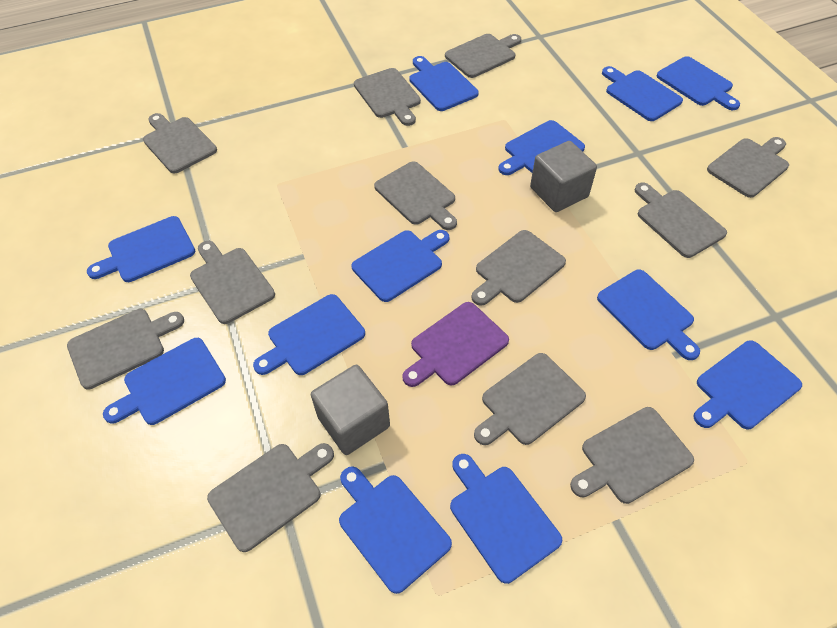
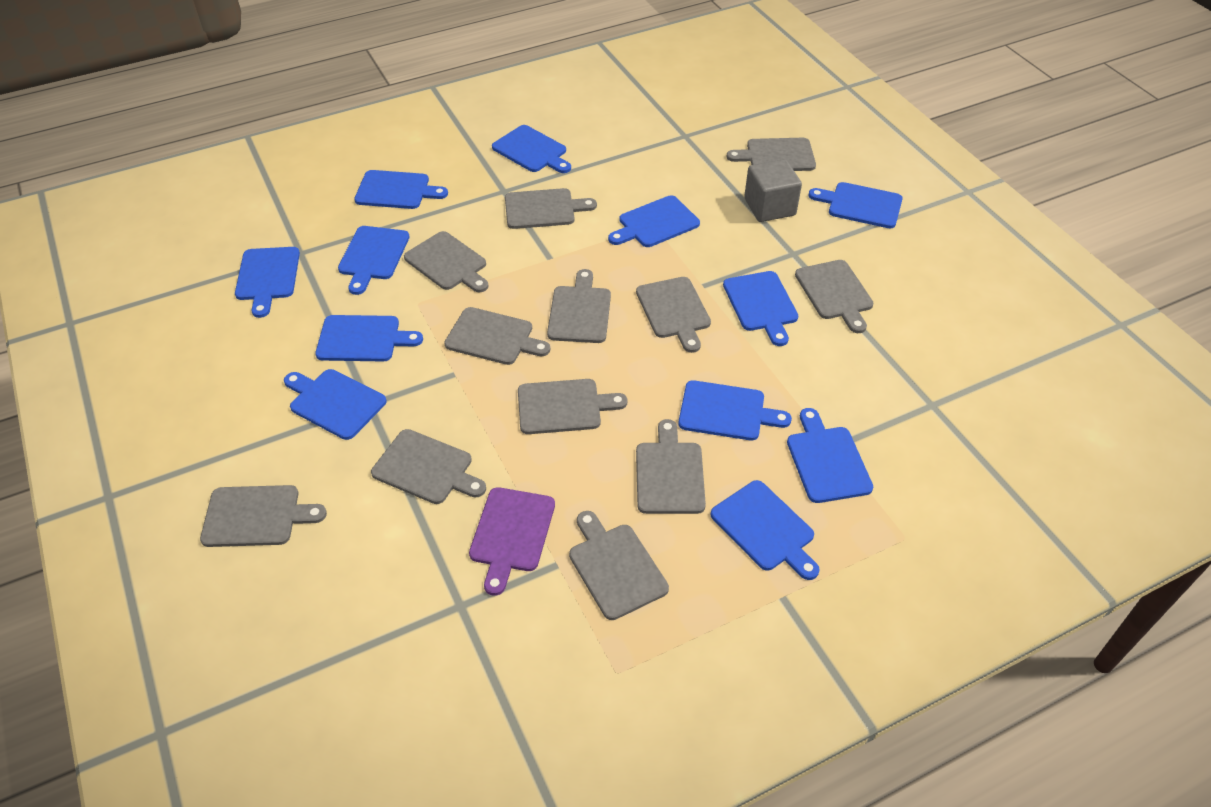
grey cube: 2 -> 1

